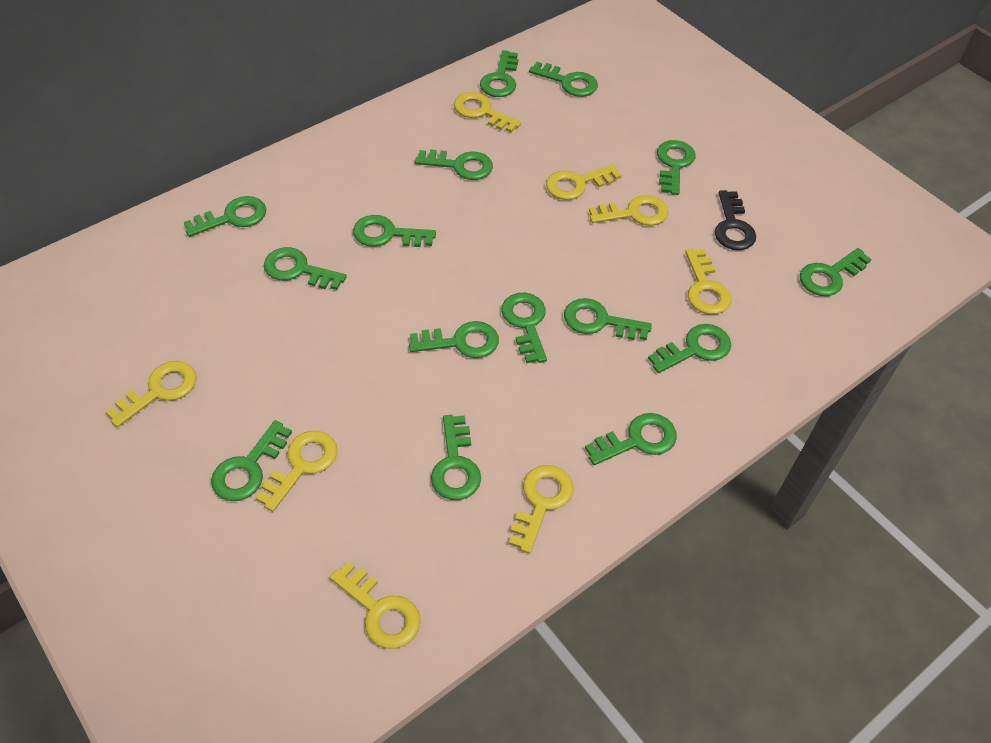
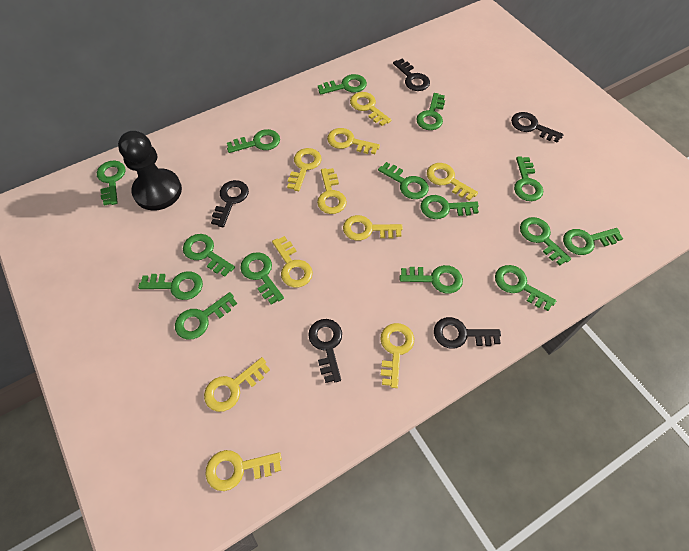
black key: 1 -> 5
black pawn: 0 -> 1
yellow key: 8 -> 10

